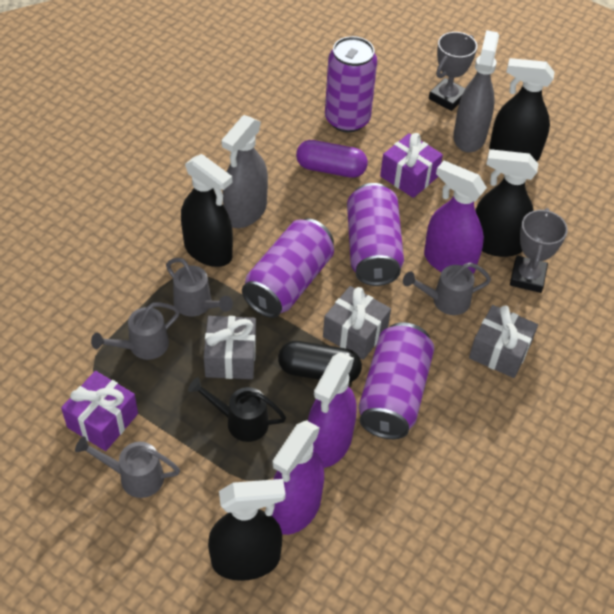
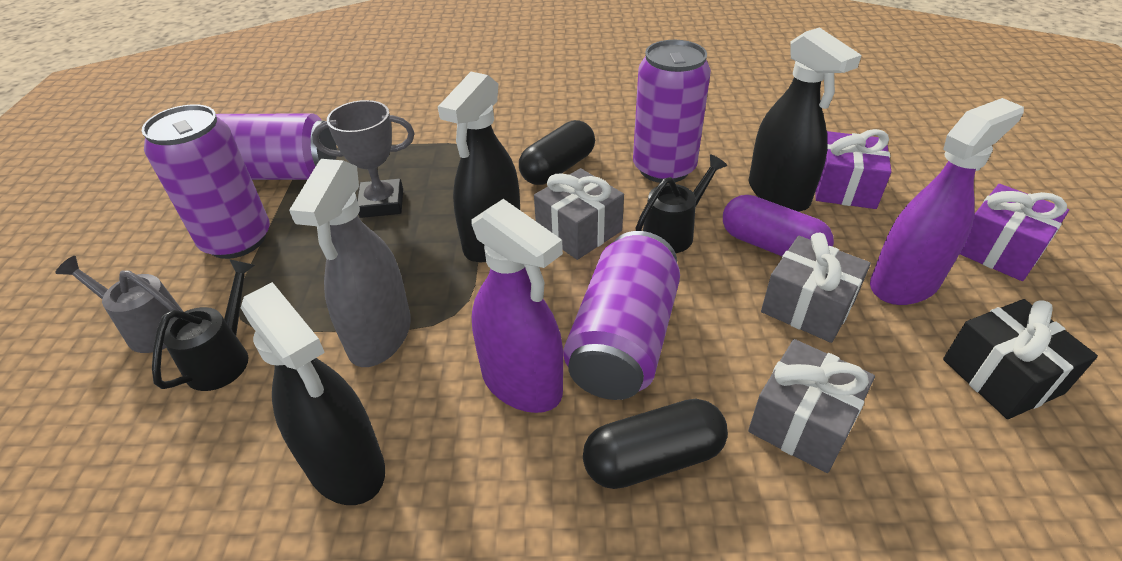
black capsule: 1 -> 2
black gift: 0 -> 1
black spray bottle: 4 -> 3
black watering can: 1 -> 2
grey spray bottle: 2 -> 1
grey trophy: 2 -> 1
grey watering can: 4 -> 1
purple spray bottle: 3 -> 2

